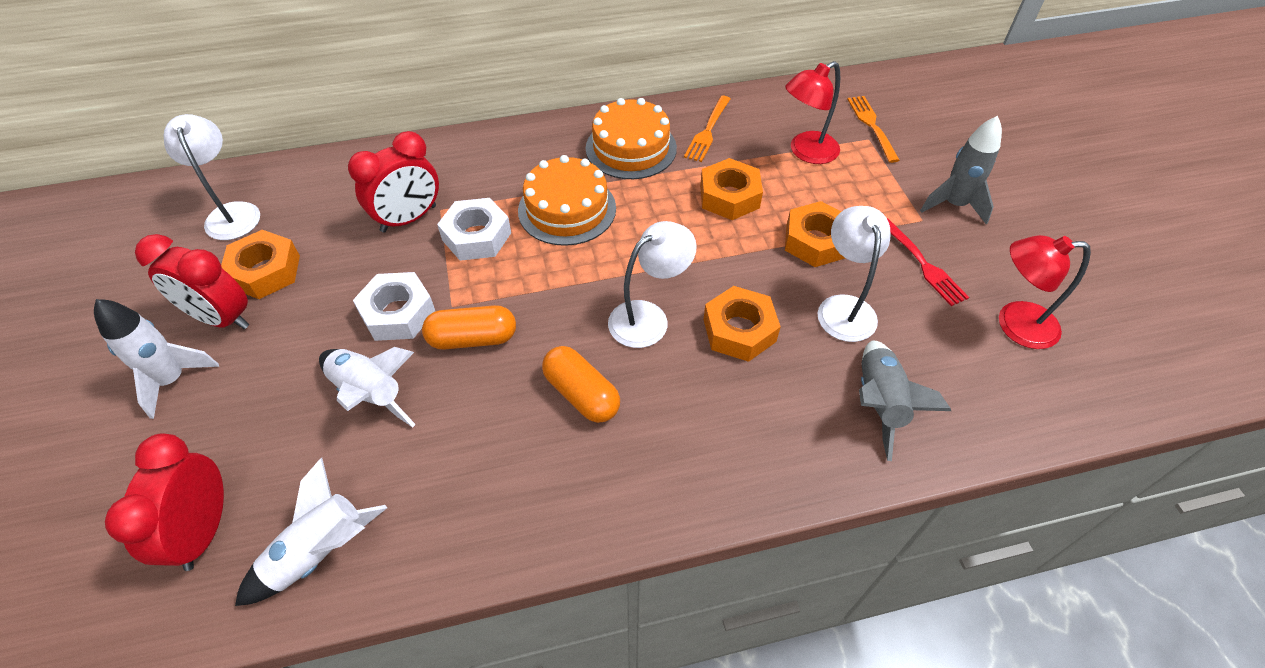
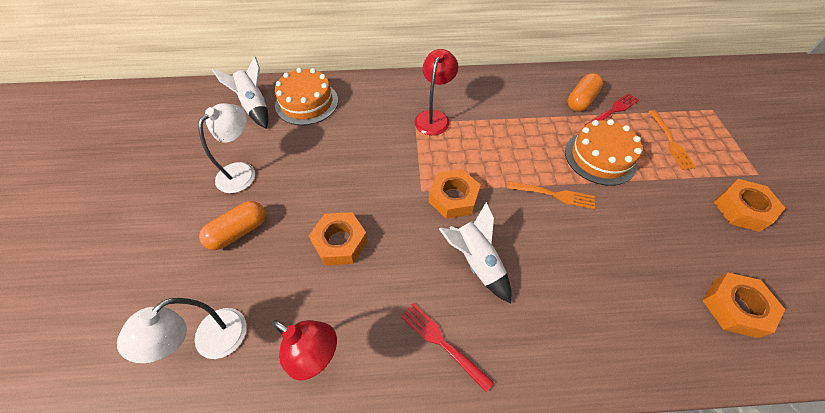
grey rocket: 2 -> 0
red clock: 3 -> 0
red fork: 1 -> 2
white lamp: 3 -> 2
white nut: 2 -> 0
white rocket: 3 -> 2

